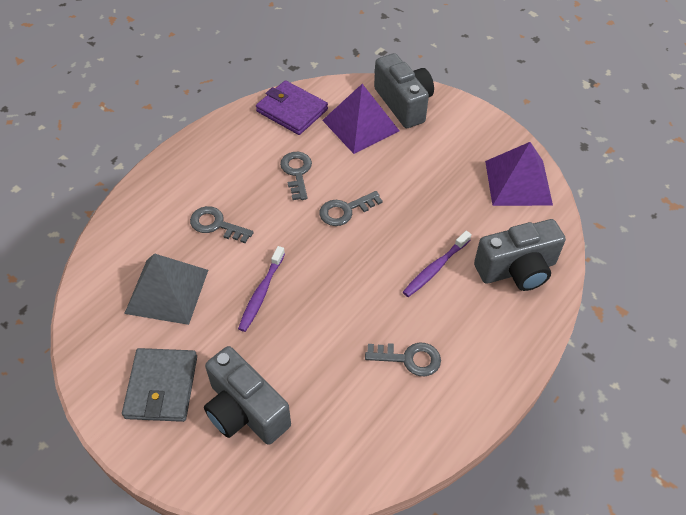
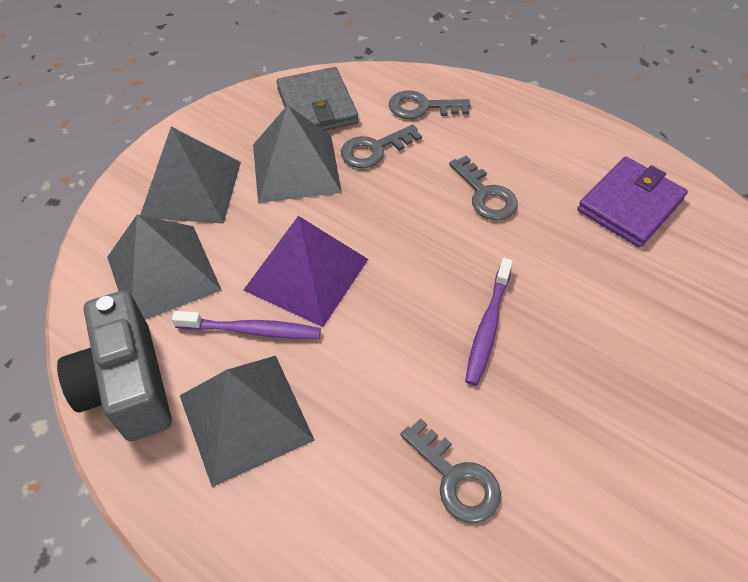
grey camera: 3 -> 1
grey pyramid: 1 -> 4
purple pyramid: 2 -> 1

